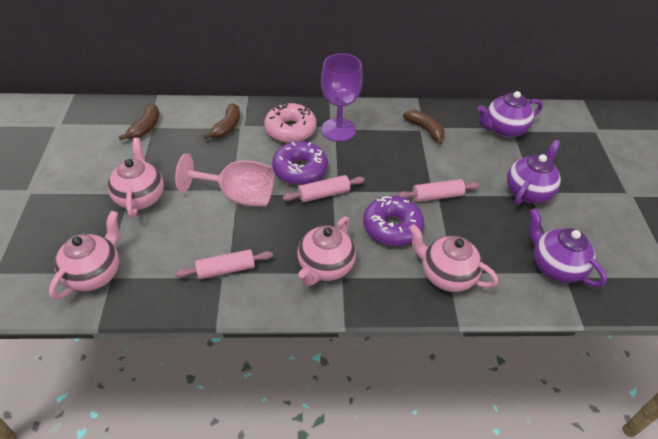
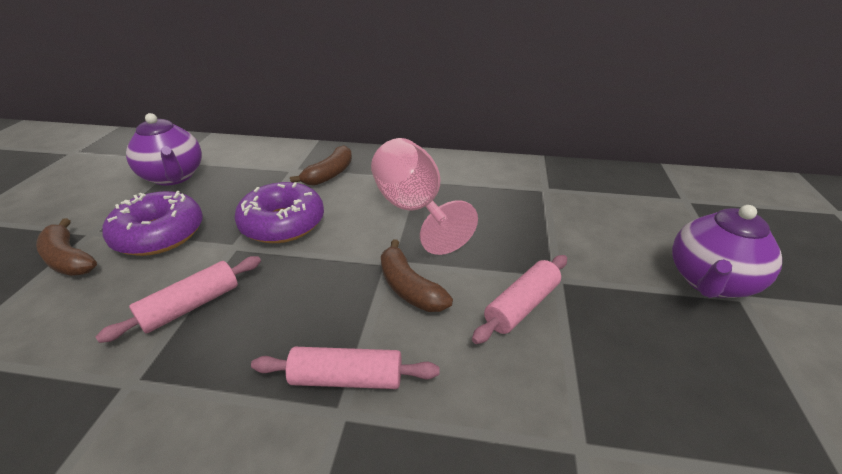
pink donut: 1 -> 0
pink teapot: 4 -> 0
purple goblet: 1 -> 0
purple teapot: 3 -> 2

